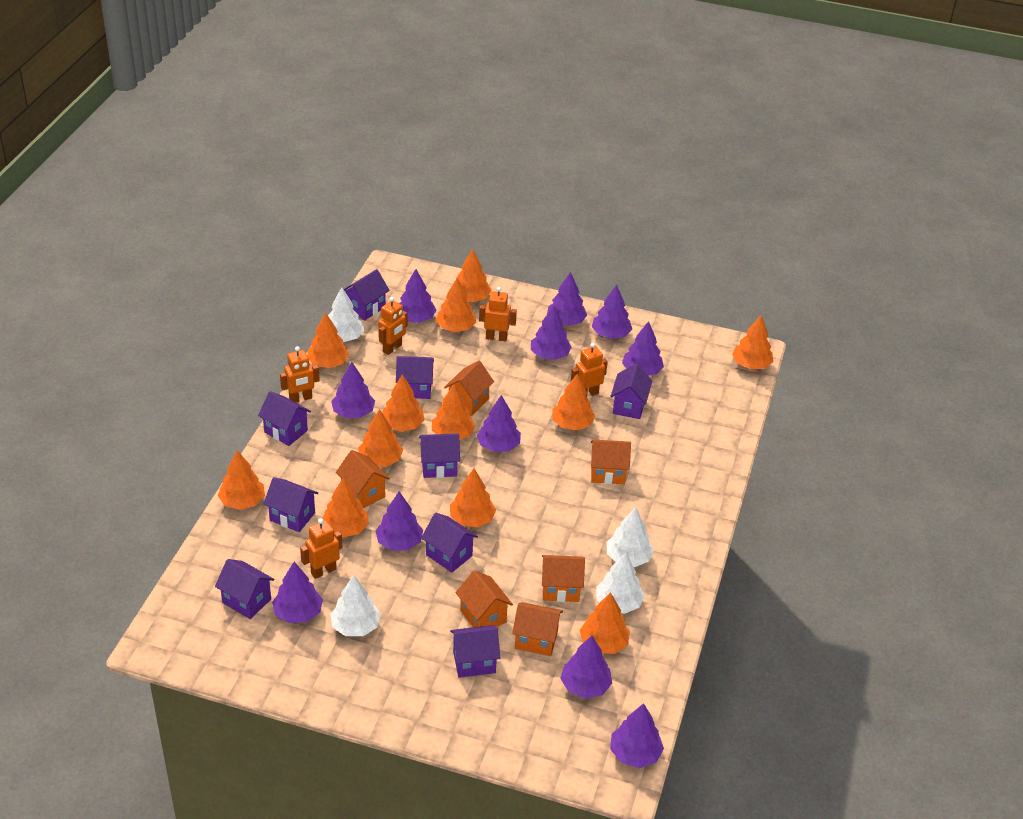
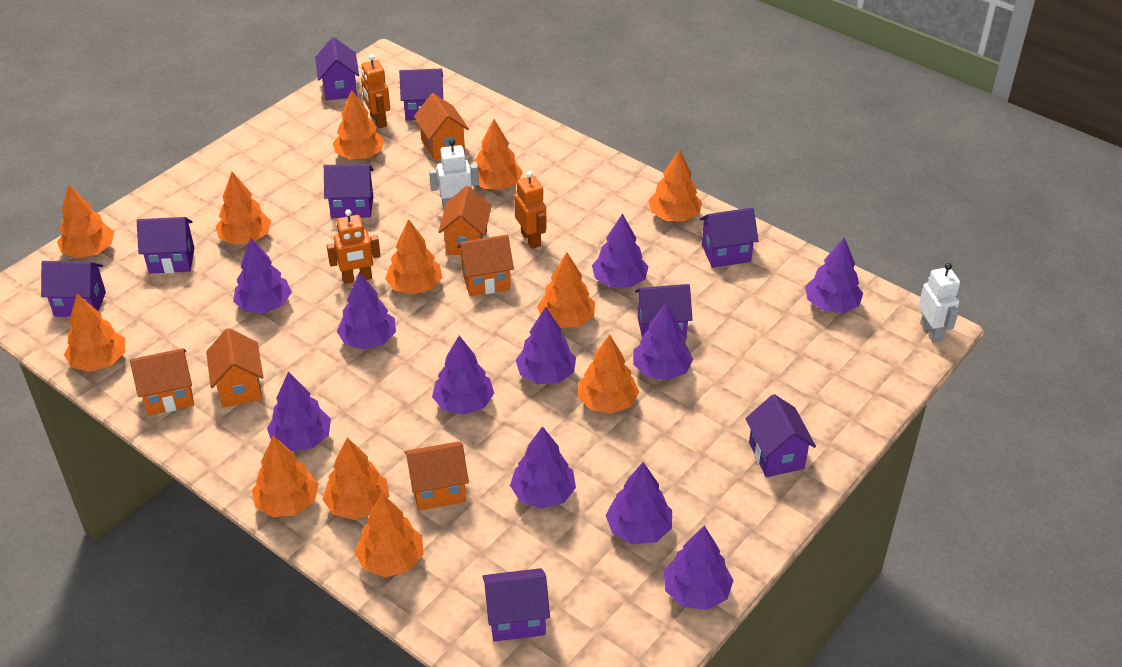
orange robot: 5 -> 3
white robot: 0 -> 2
white tree: 4 -> 0

